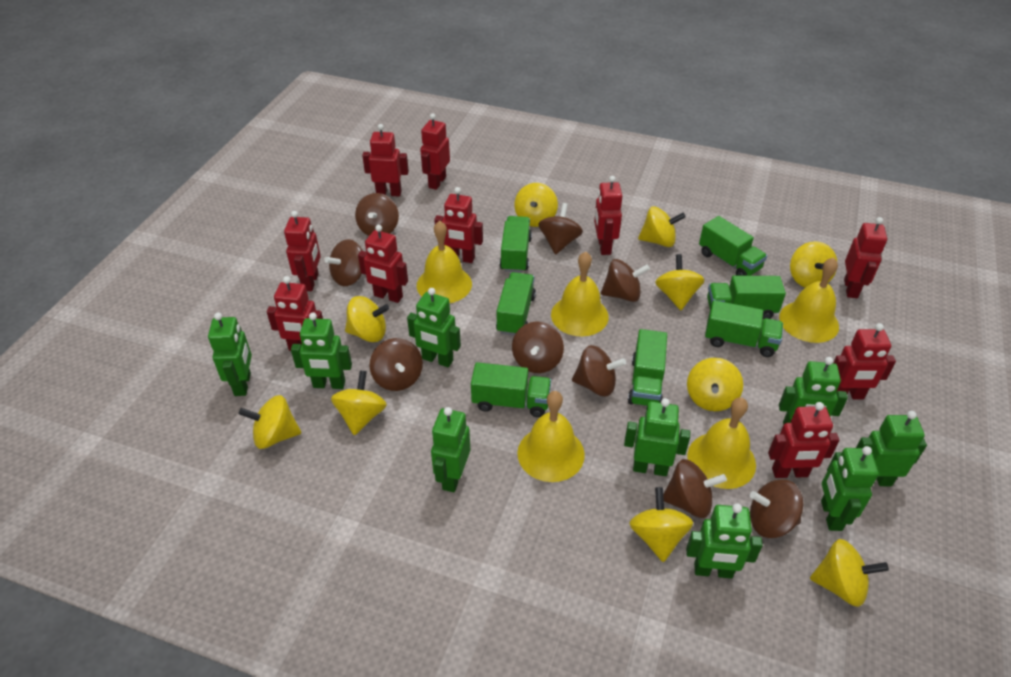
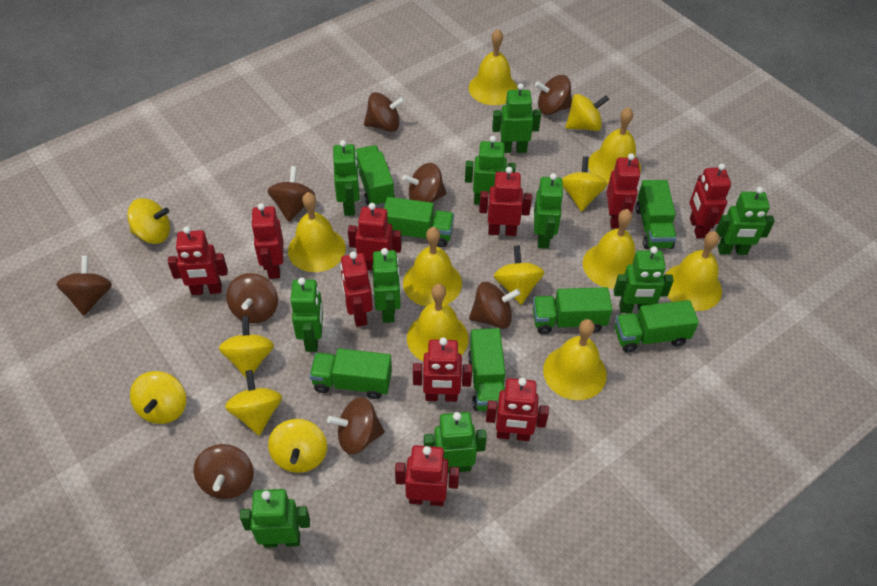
green robot: 9 -> 10
yellow bell: 5 -> 8
yellow spinning top: 10 -> 8

